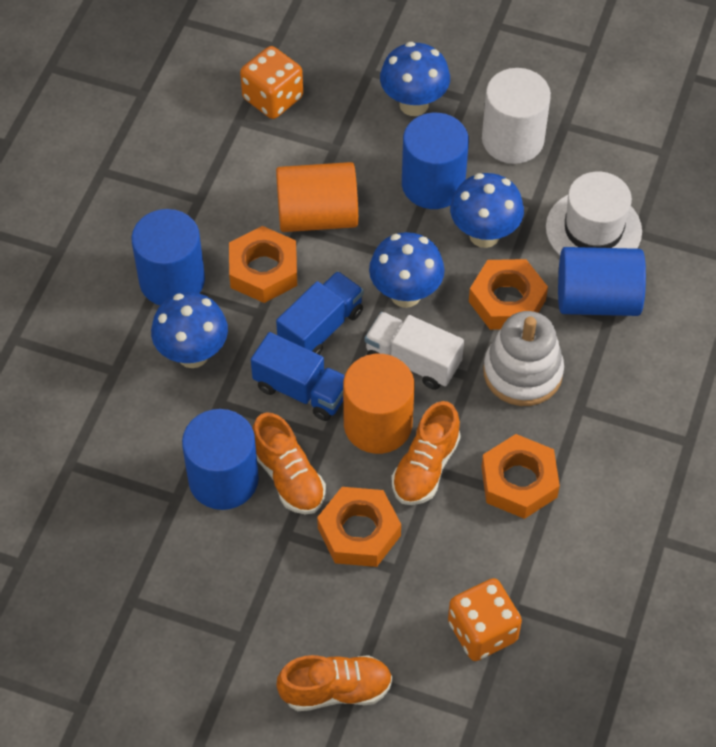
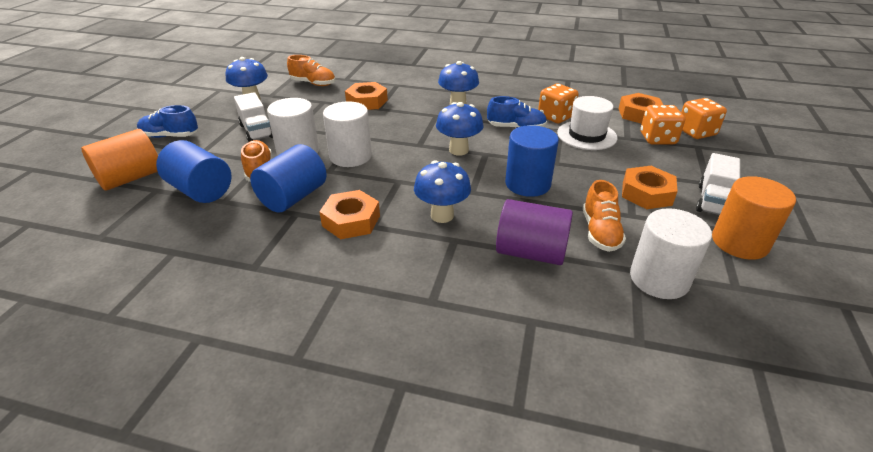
blue cylinder: 4 -> 3
blue shoe: 0 -> 2
blue truck: 2 -> 0
orange dice: 2 -> 3
purple cylinder: 0 -> 1
white cylinder: 1 -> 3
white stacking toy: 1 -> 0
white truck: 1 -> 2

